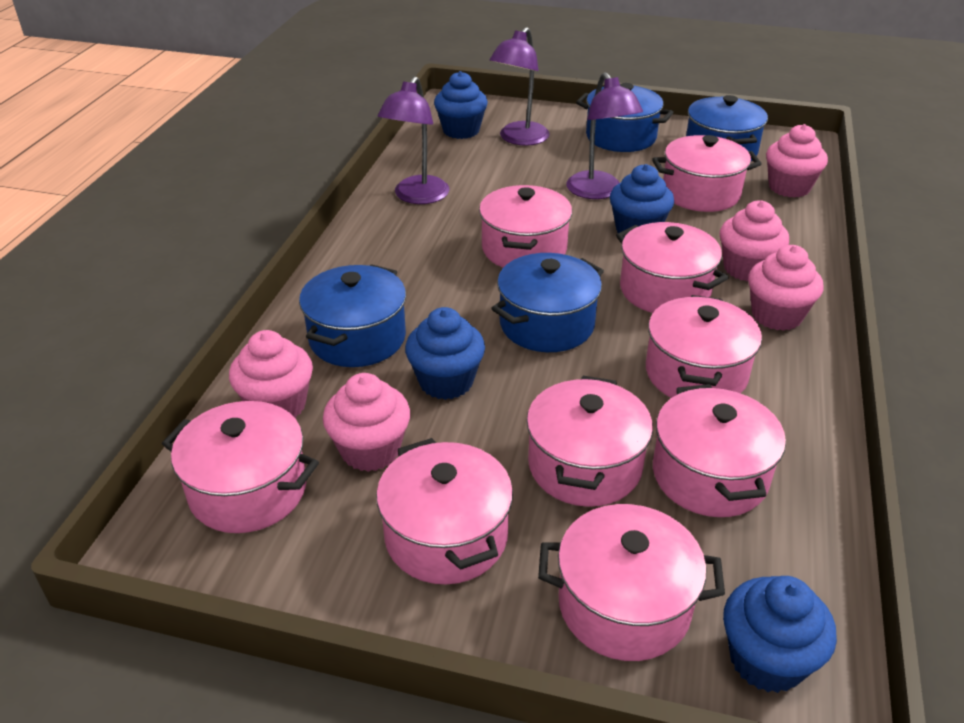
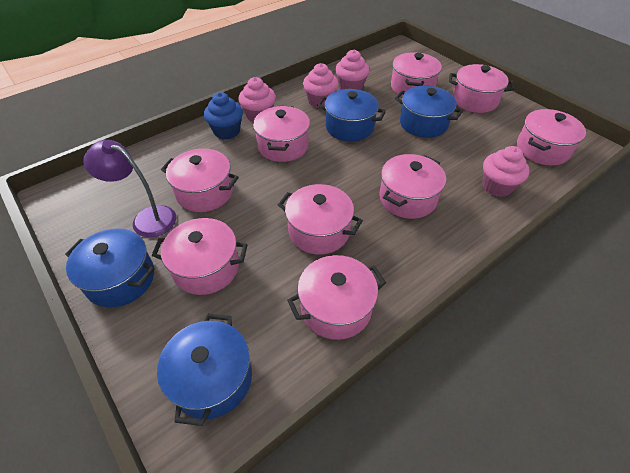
blue cupcake: 4 -> 1
pink cupcake: 5 -> 4
purple lamp: 3 -> 1

